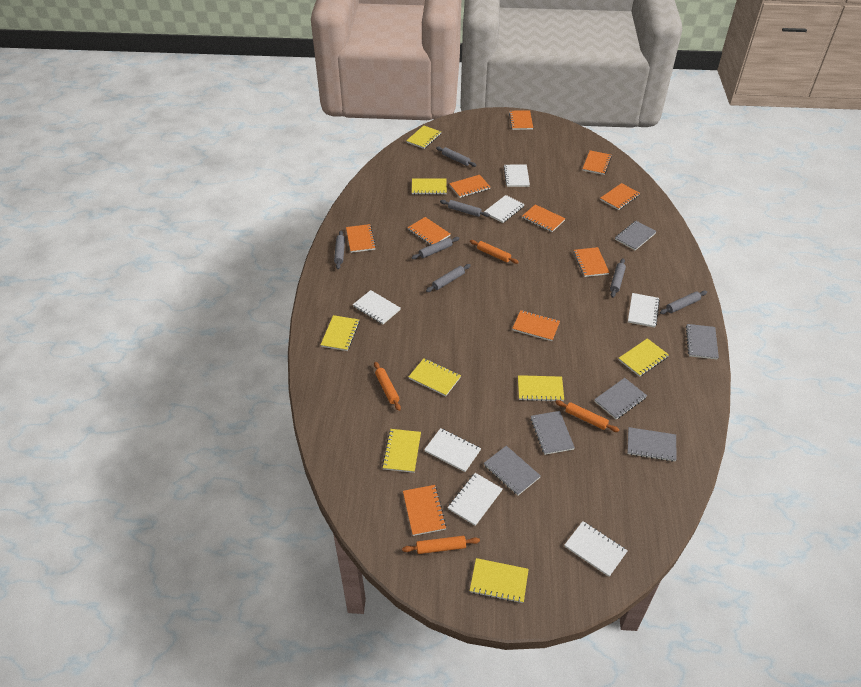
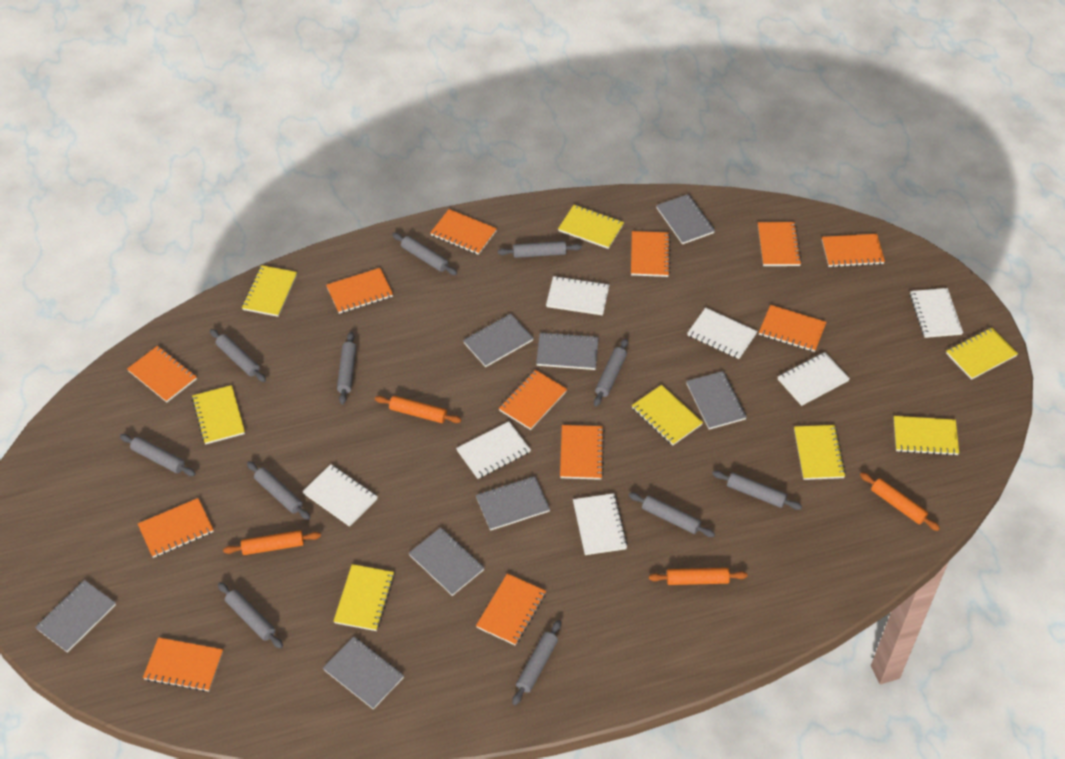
grey notebook: 6 -> 8
grey rolling pin: 7 -> 11
orange notebook: 10 -> 12

